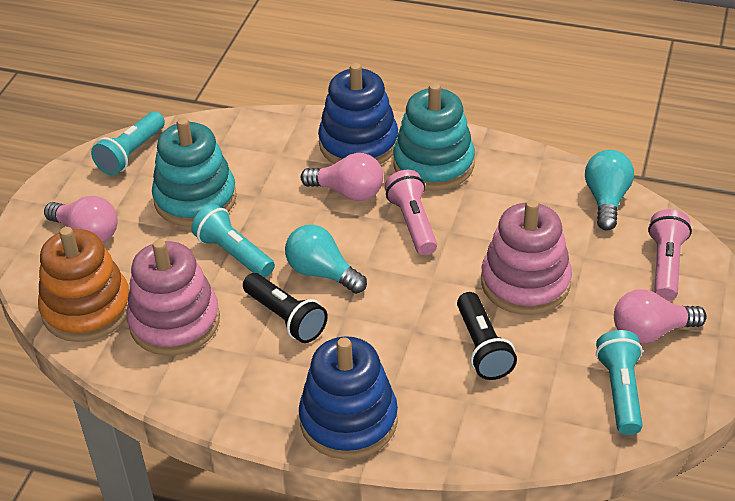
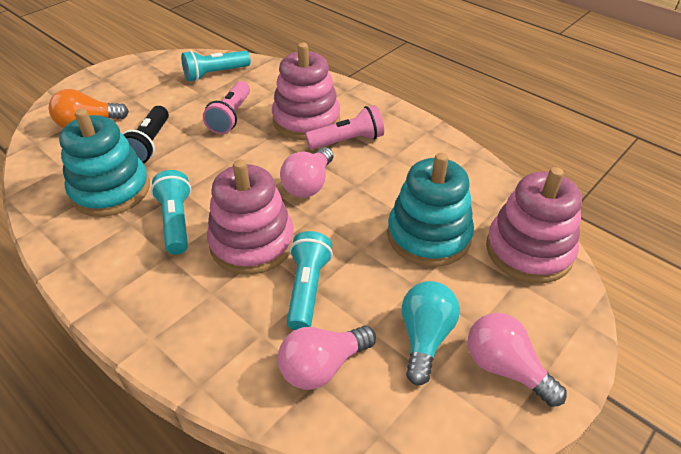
black flashlight: 2 -> 1
blue stacking toy: 2 -> 0
orange light bulb: 0 -> 1
orange stacking toy: 1 -> 0
pink stacking toy: 2 -> 3
turquoise light bulb: 2 -> 1

